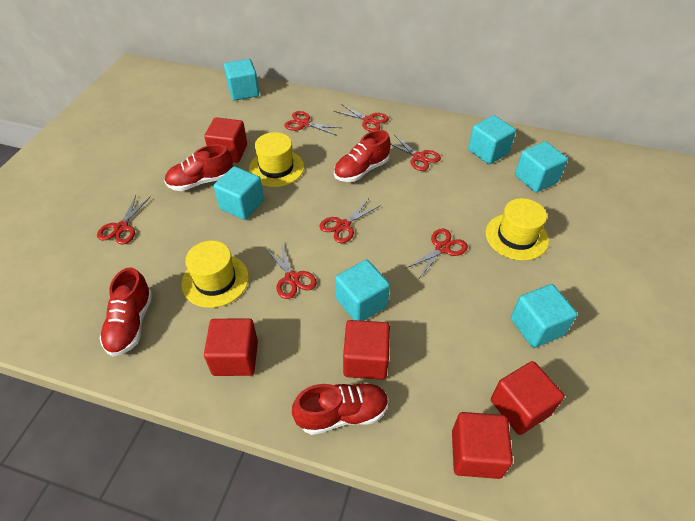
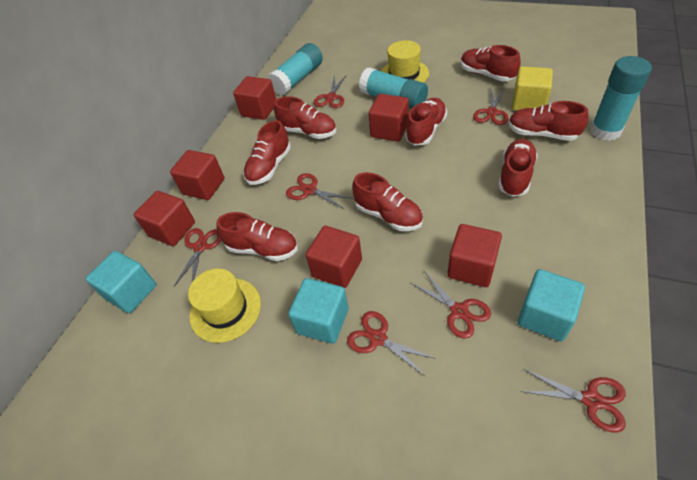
red cube: 5 -> 6
red shoe: 4 -> 8
turquoise cube: 6 -> 3
turquoise glue stick: 0 -> 3
yellow cube: 0 -> 1
yellow hat: 3 -> 2

